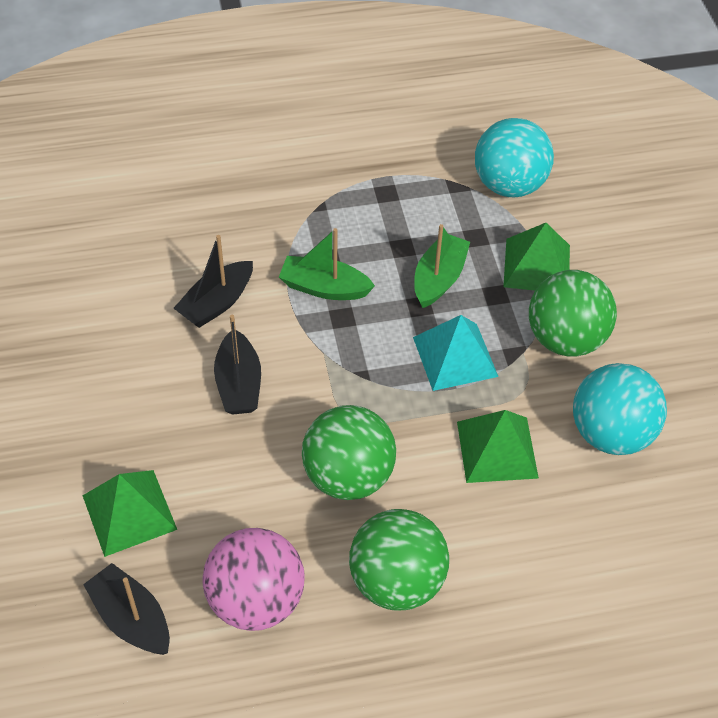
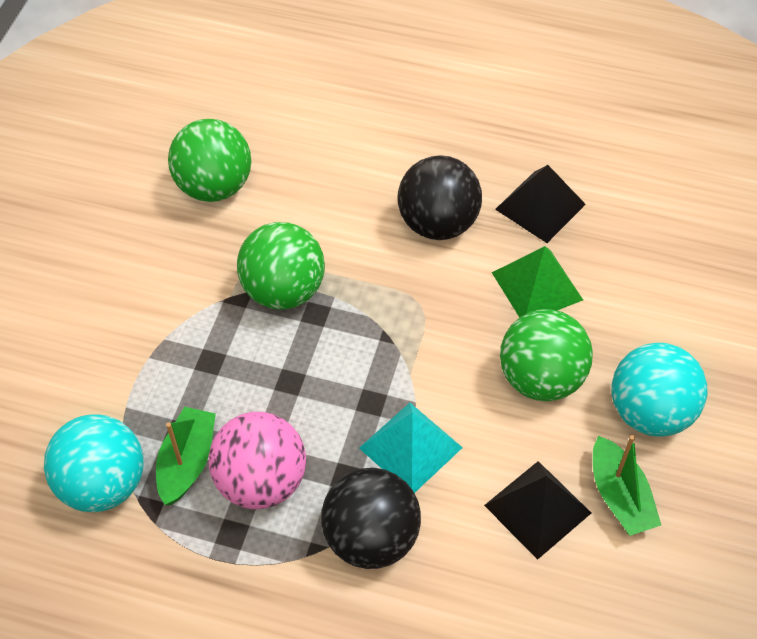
black ball: 0 -> 2
black boat: 3 -> 0
black pyramid: 0 -> 2
green pyramid: 3 -> 1

